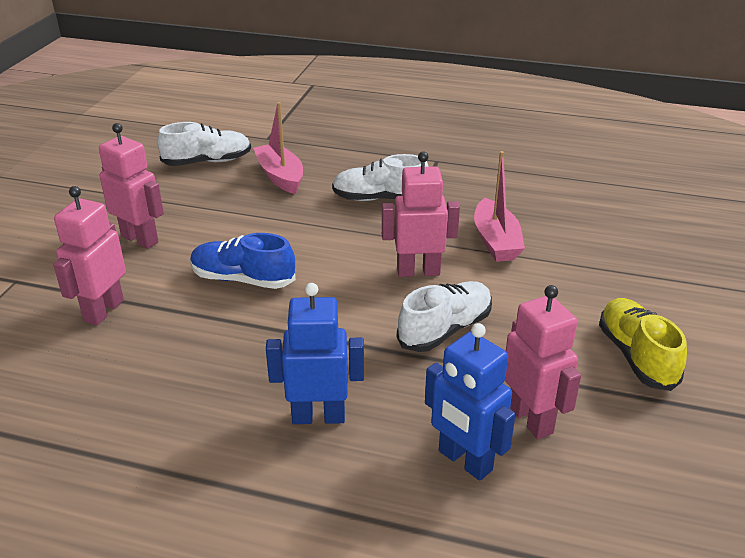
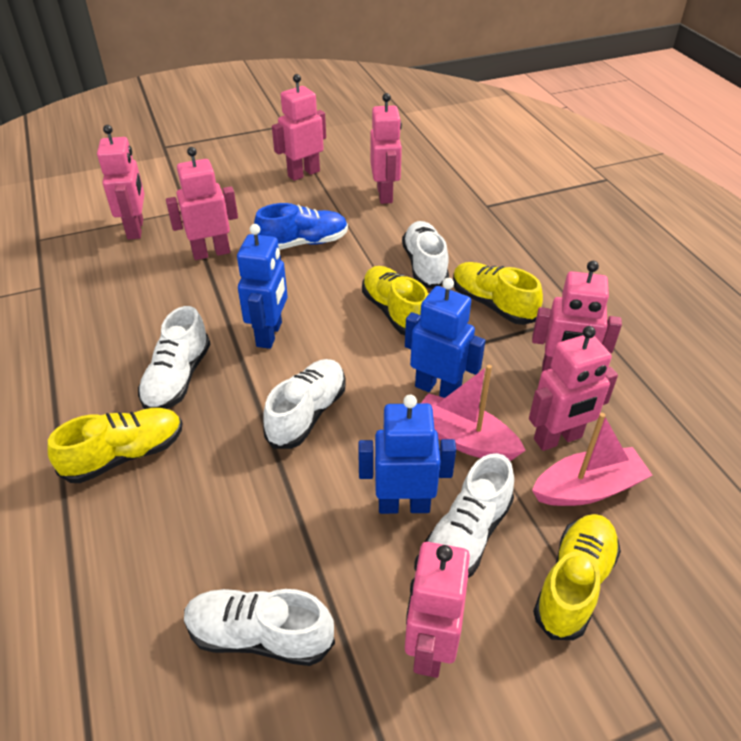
blue robot: 2 -> 3
pink robot: 4 -> 7
white shoe: 3 -> 5
yellow shoe: 1 -> 4

